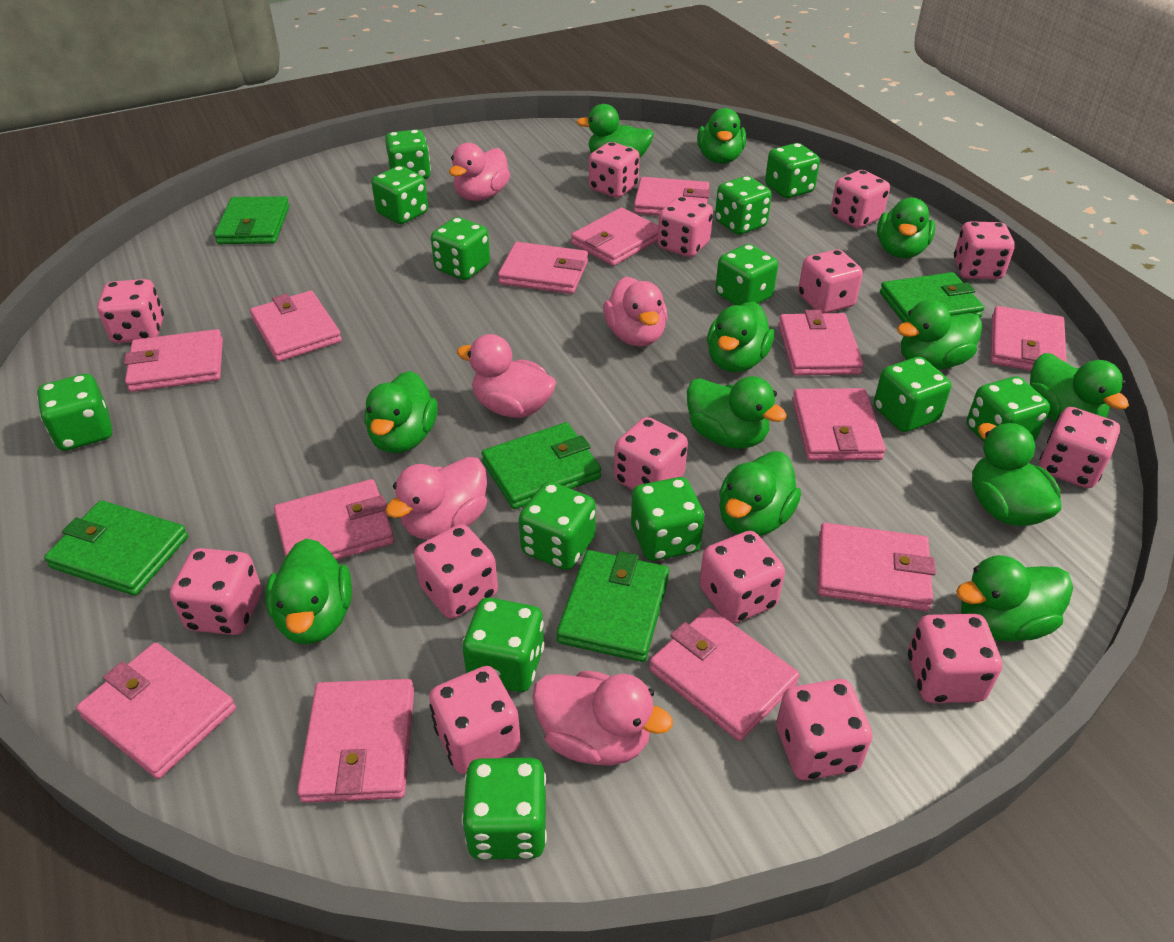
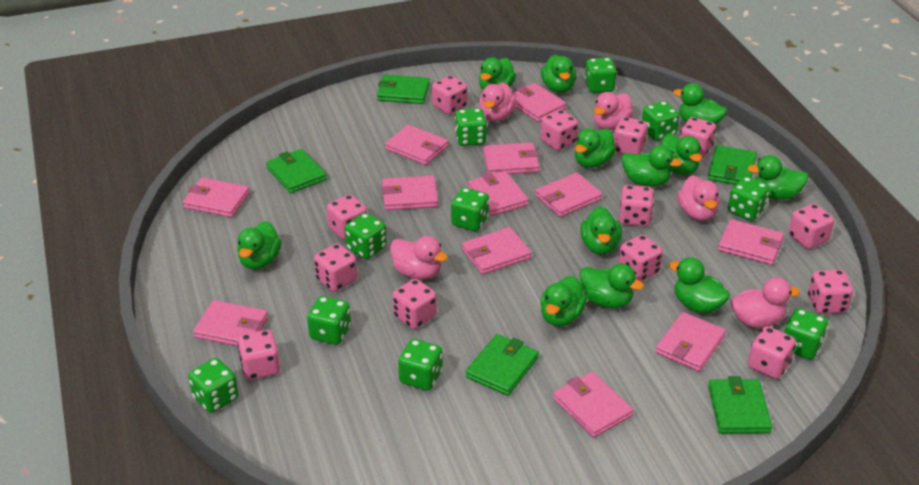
green dice: 13 -> 10
pink dice: 14 -> 13
pink wallet: 13 -> 12

